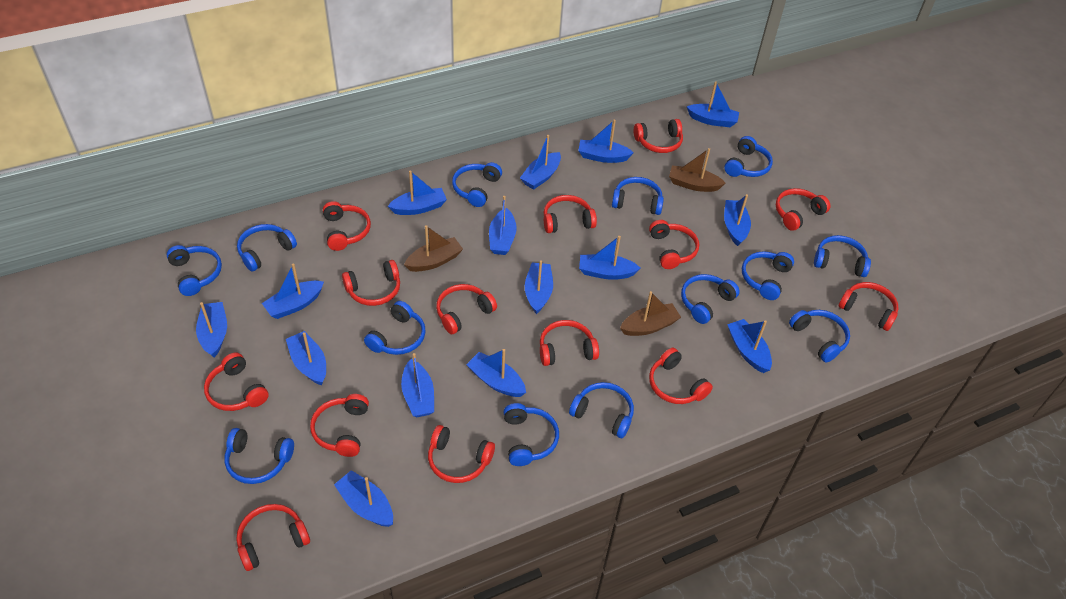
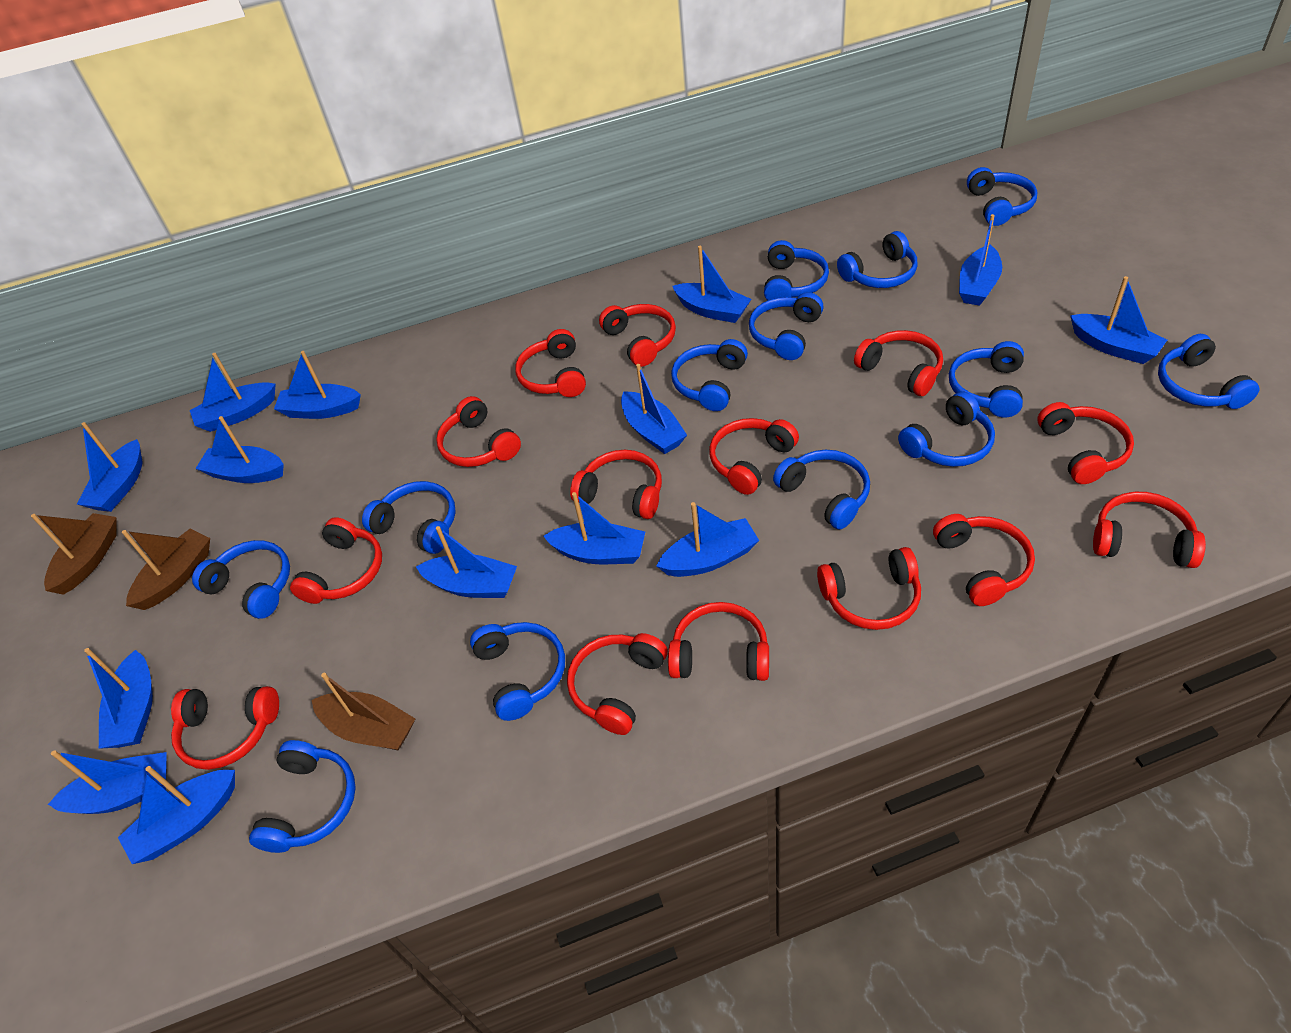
blue boat: 15 -> 14

